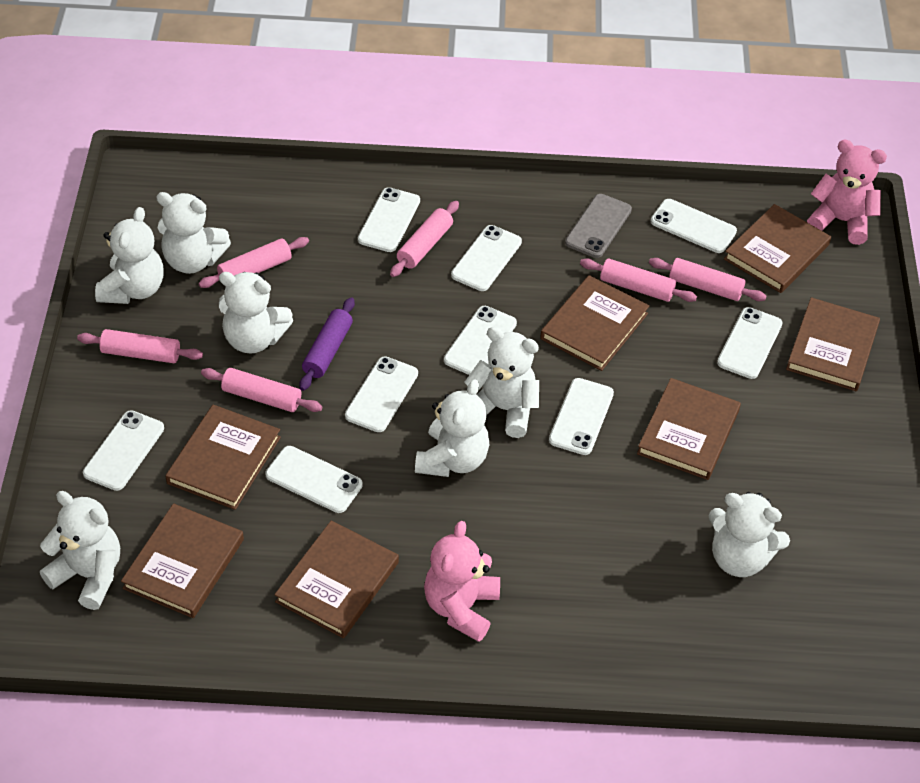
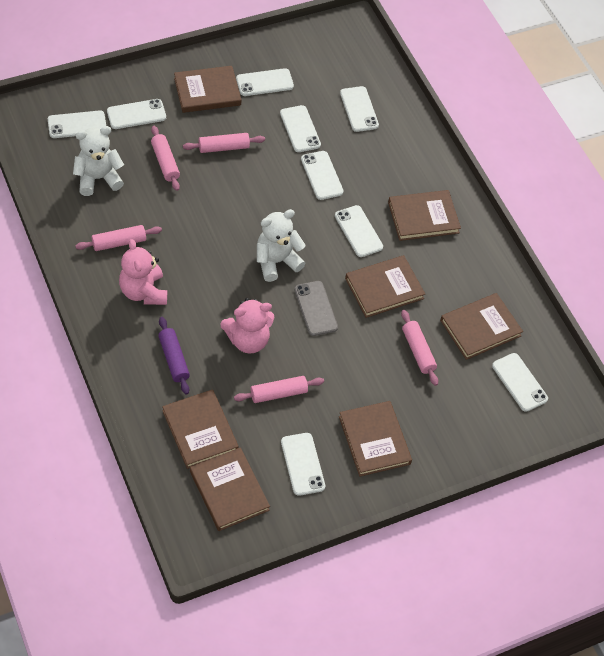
pink rolling pin: 6 -> 5
white teddy bear: 7 -> 2

